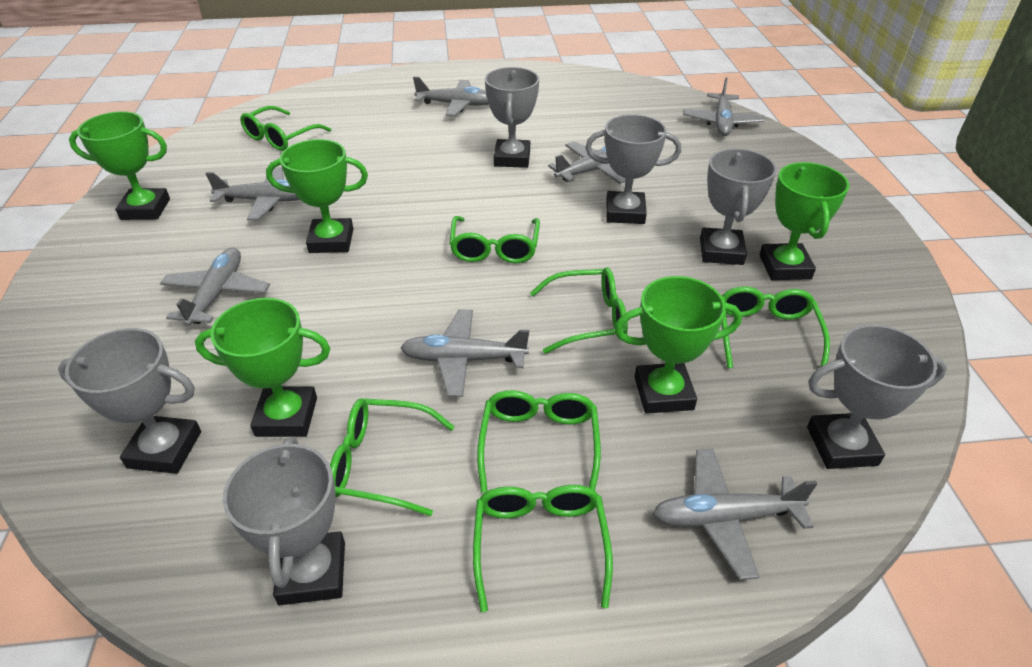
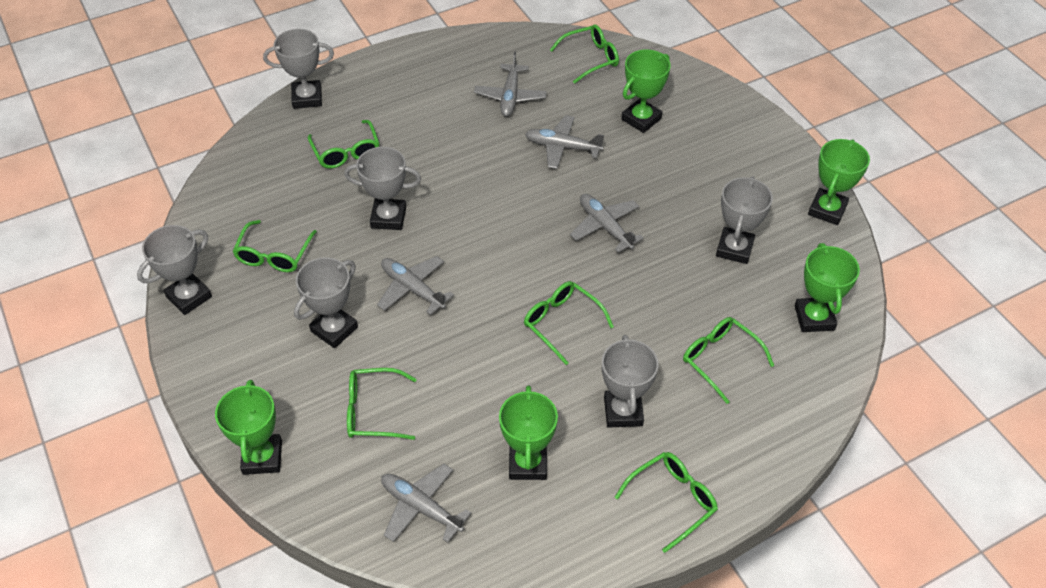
grey plane: 7 -> 5

